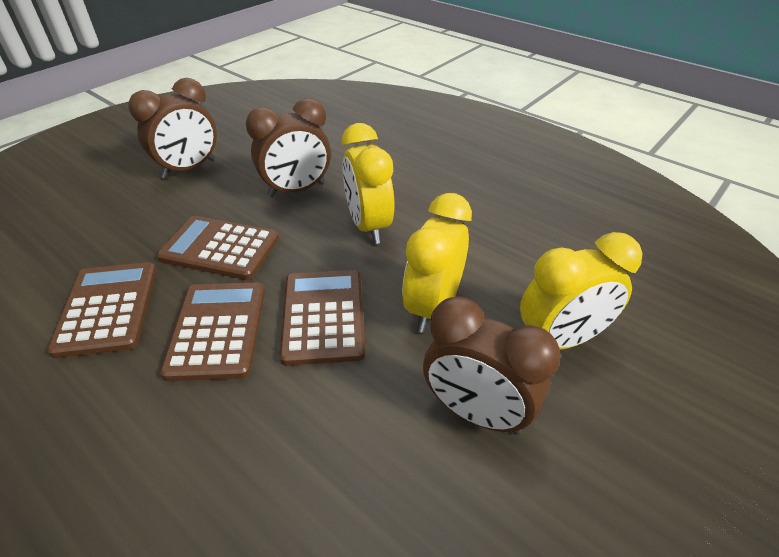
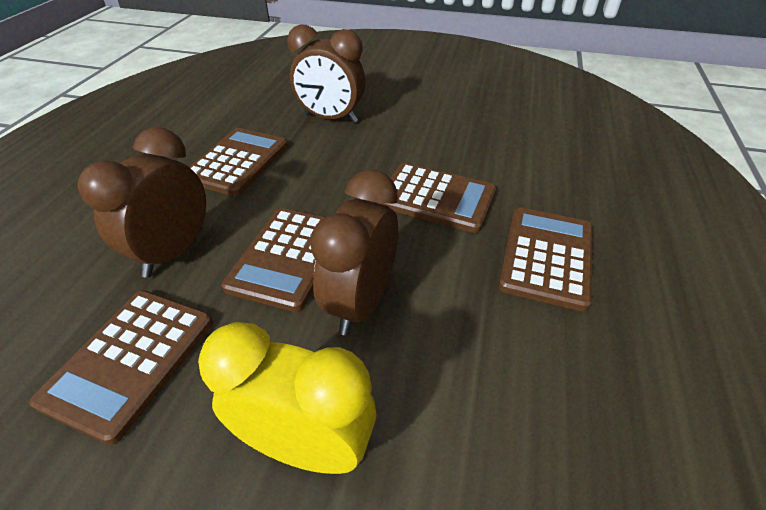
brown calculator: 4 -> 5
yellow clock: 3 -> 1

